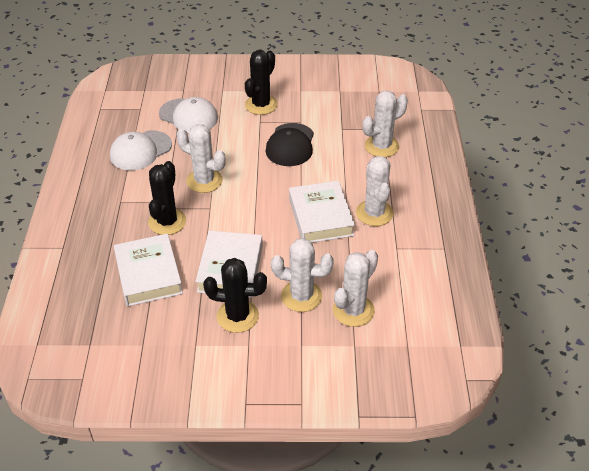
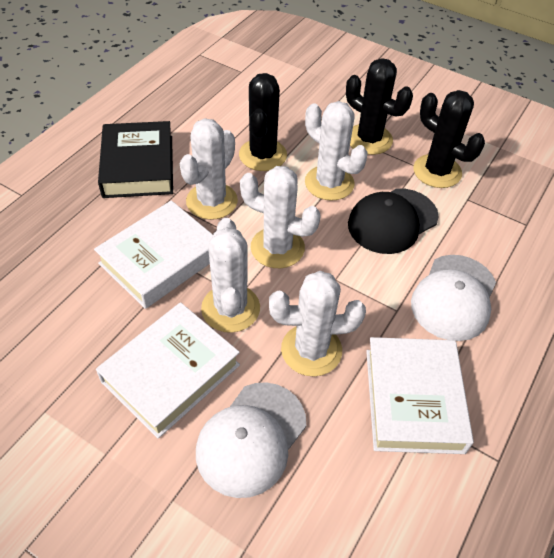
black book: 0 -> 1

